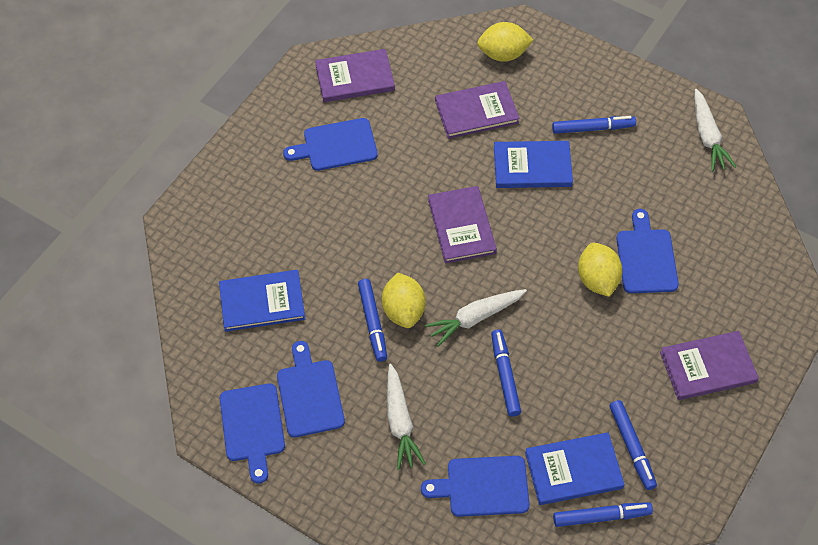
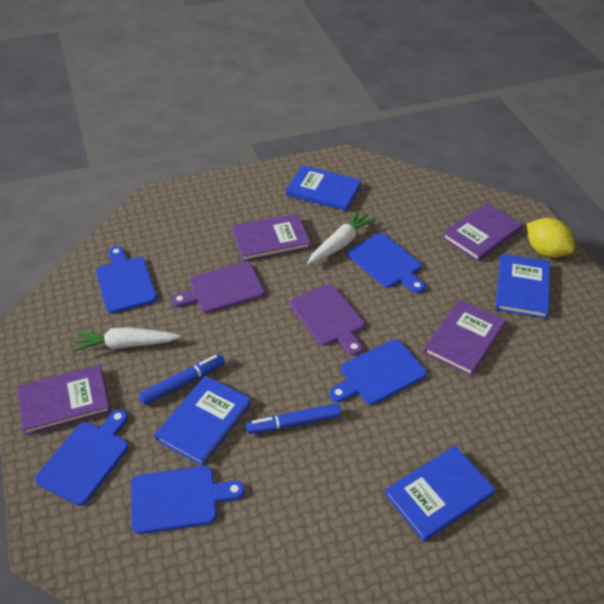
blue book: 3 -> 4
blue marker: 5 -> 2
purple cutting board: 0 -> 2
white carrot: 3 -> 2
yellow lemon: 3 -> 1

